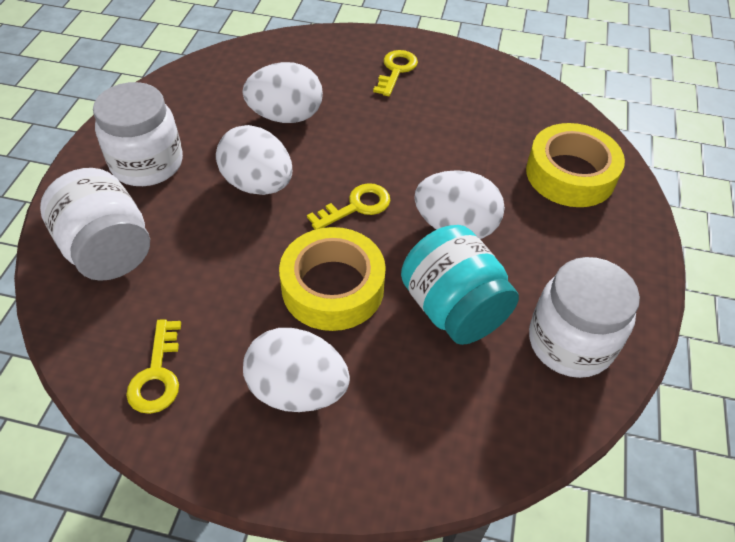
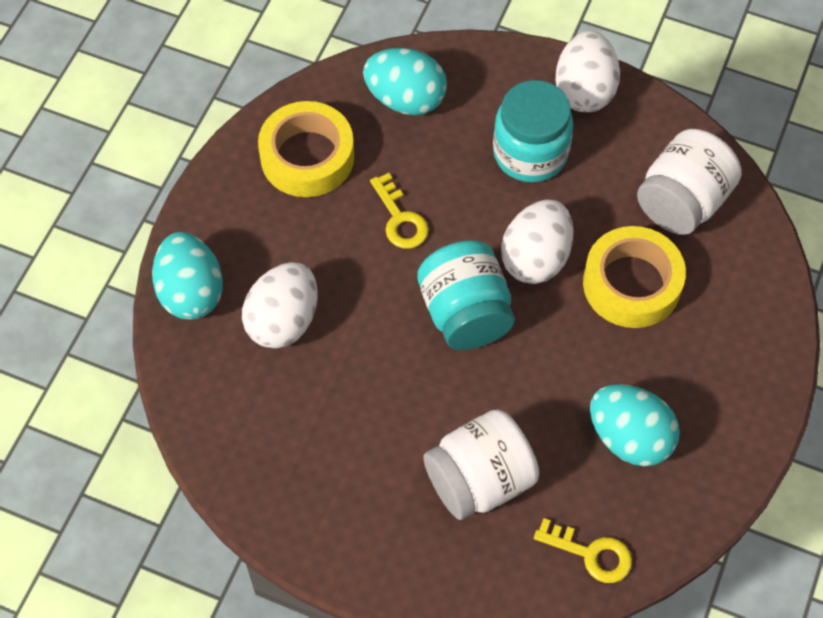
turquoise egg: 0 -> 3
turquoise jar: 1 -> 2
white egg: 4 -> 3
white jar: 3 -> 2
yellow key: 3 -> 2

